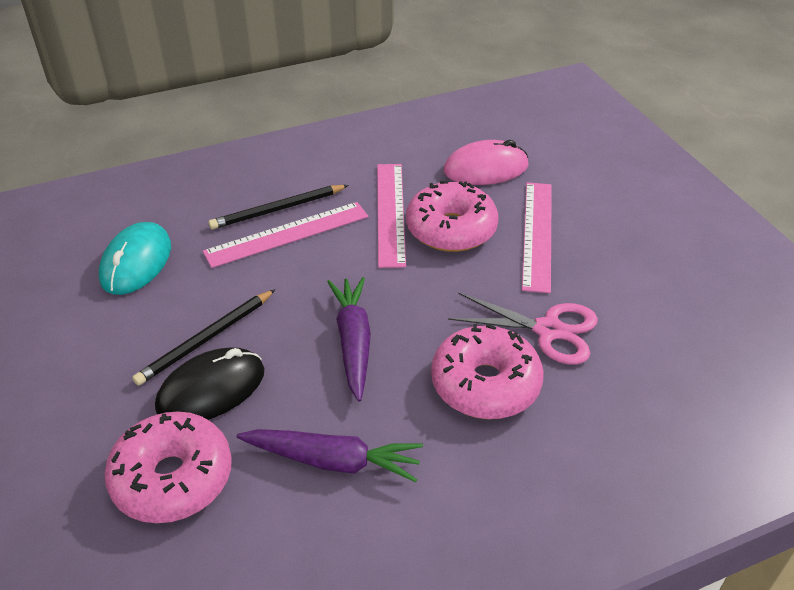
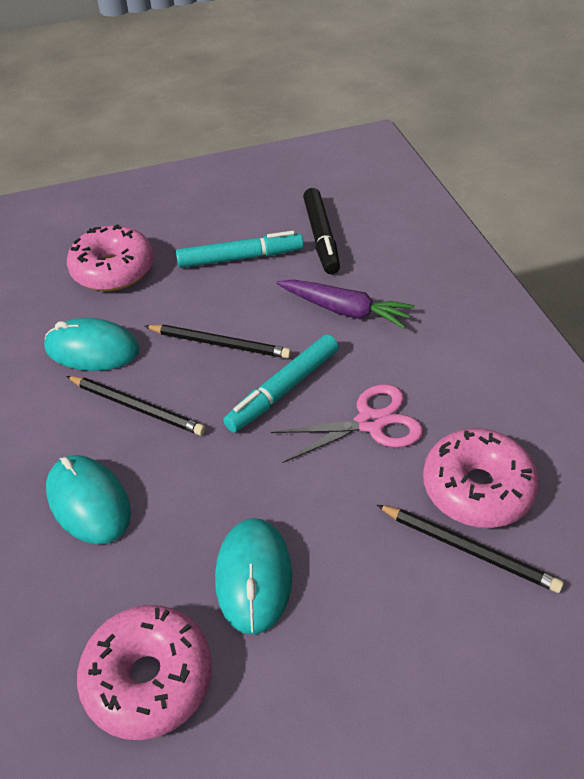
black marker: 0 -> 1
black mouse: 1 -> 0
black pencil: 2 -> 3
pink mouse: 1 -> 0
pink ruler: 3 -> 0
purple carrot: 2 -> 1
turquoise marker: 0 -> 2
turquoise mouse: 1 -> 3

